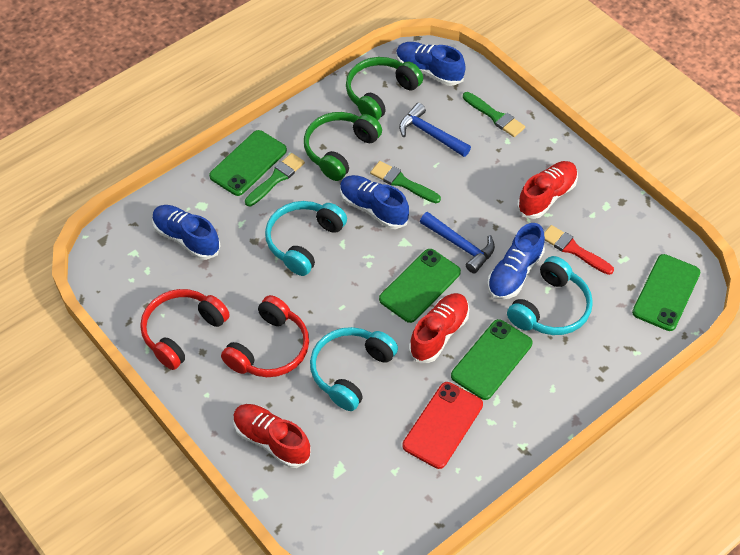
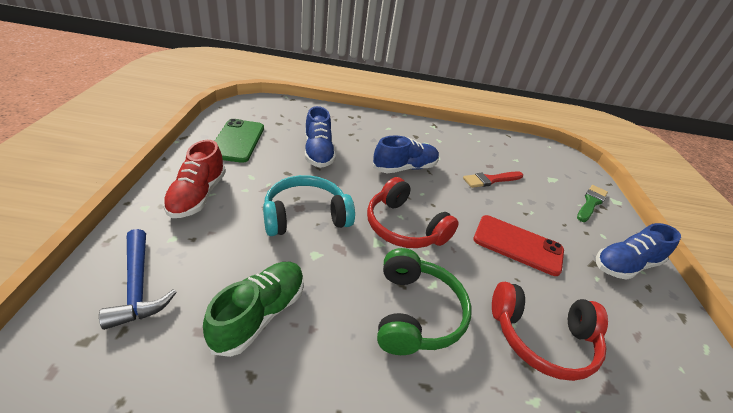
blue hammer: 2 -> 1
blue shoe: 4 -> 3
green brush: 3 -> 1
green headphones: 2 -> 1
green phone: 4 -> 1
green shoe: 0 -> 1
red shoe: 3 -> 1
turquoise headphones: 3 -> 1

